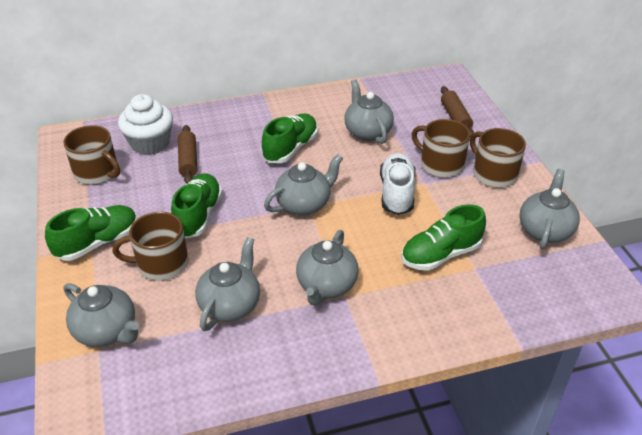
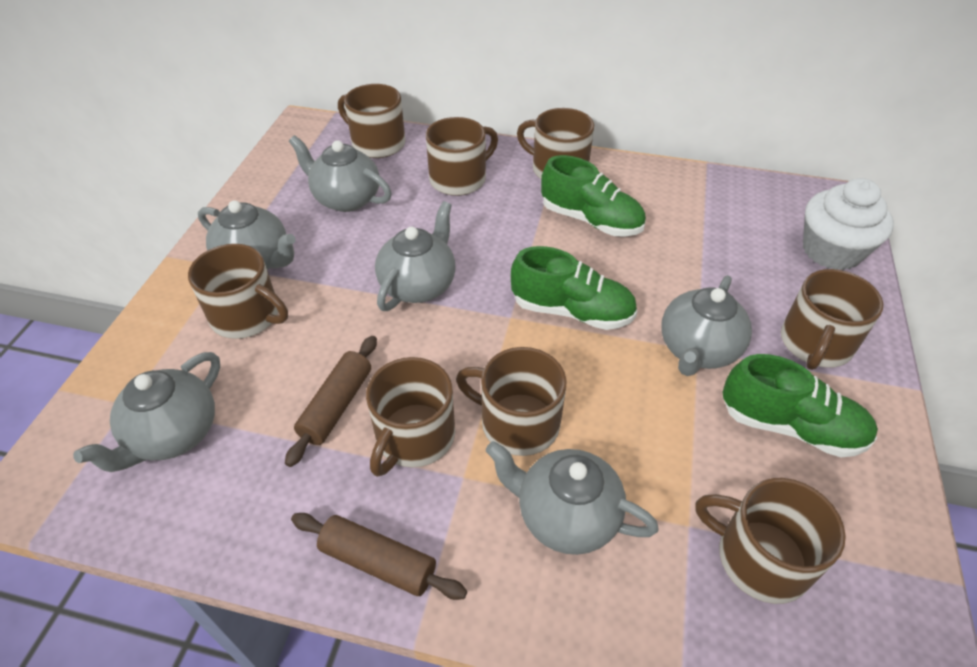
brown mug: 4 -> 8
green shoe: 4 -> 3
white shoe: 1 -> 0

